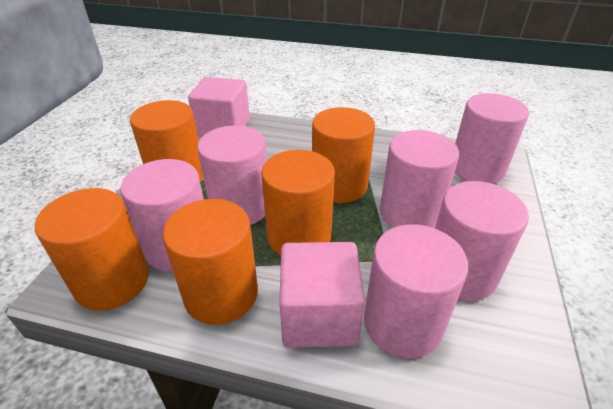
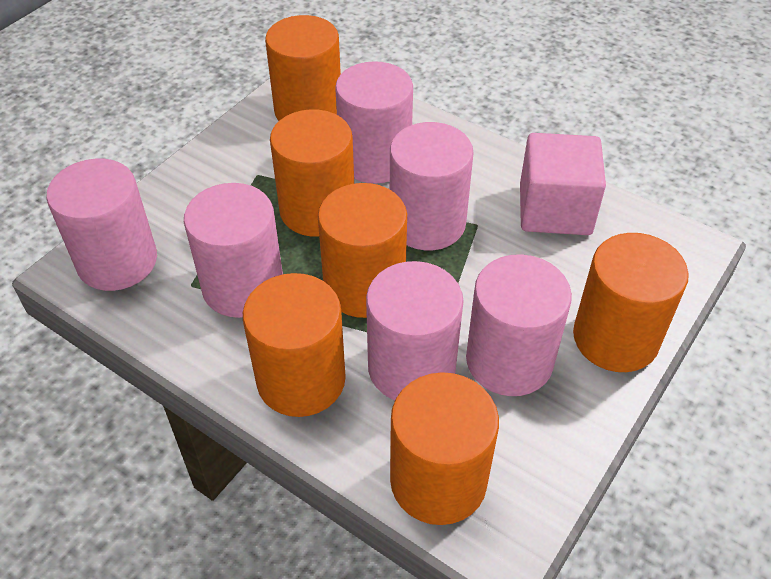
orange cylinder: 5 -> 6
pink cube: 2 -> 1

